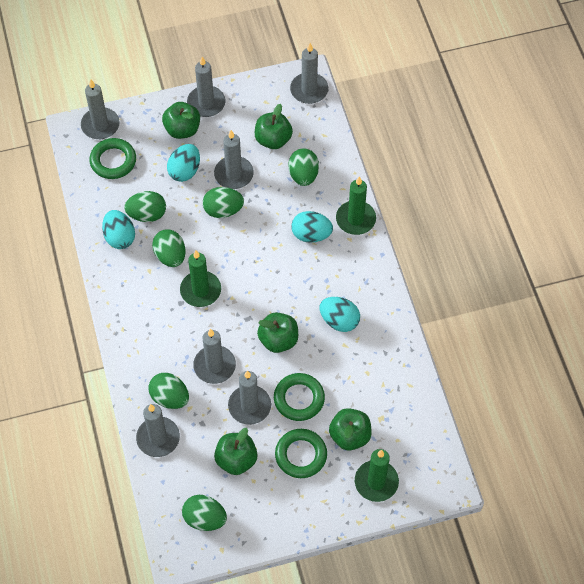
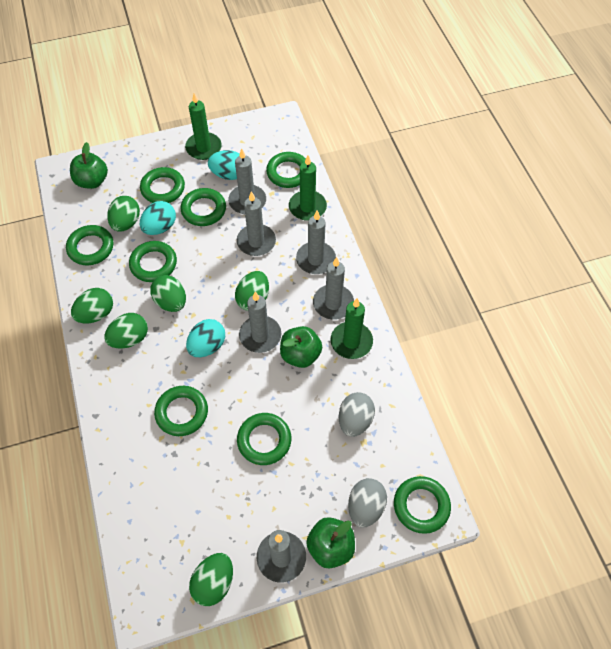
green apple: 5 -> 3
green ring: 3 -> 8
grey candle: 7 -> 6
grey egg: 0 -> 2
turquoise egg: 4 -> 3

